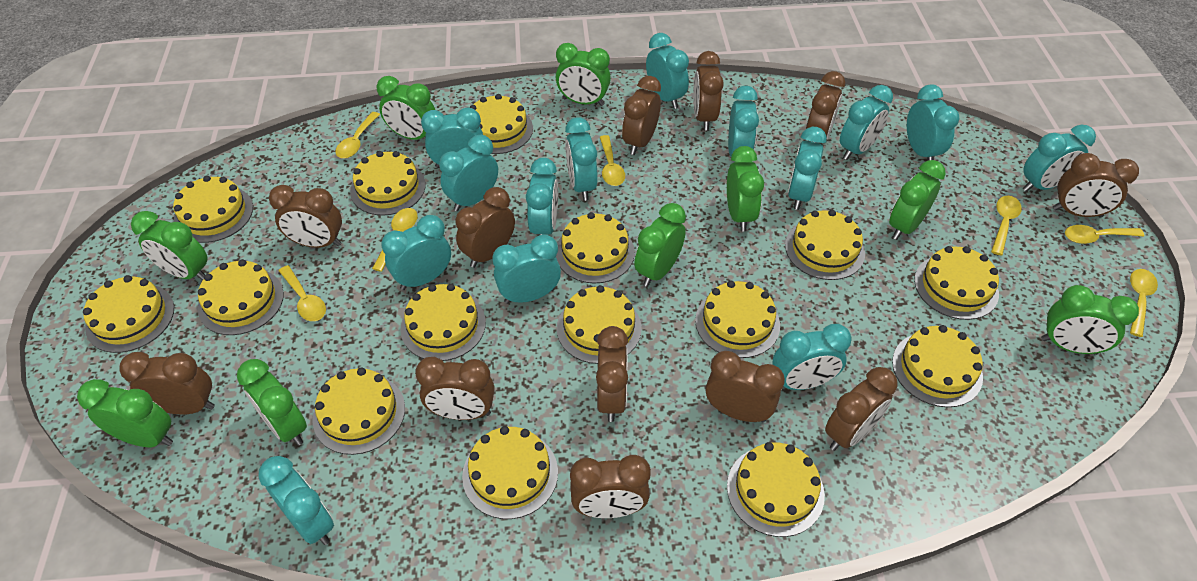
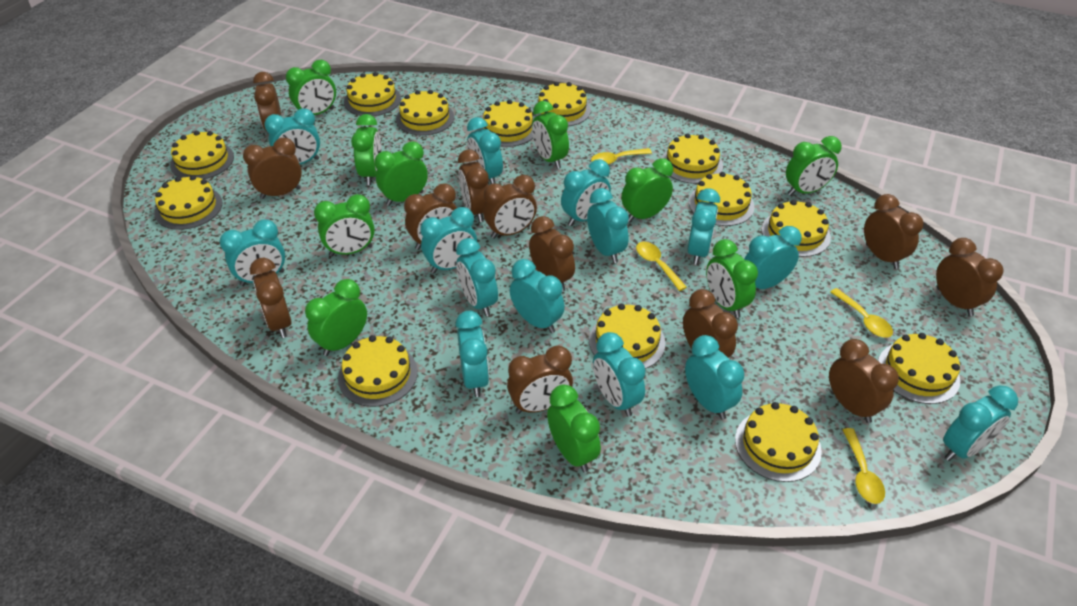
green clock: 9 -> 10
yellow cake: 15 -> 13
yellow spoon: 7 -> 4

